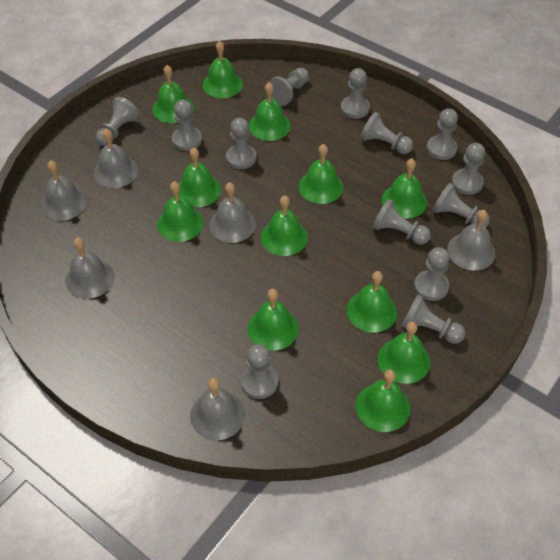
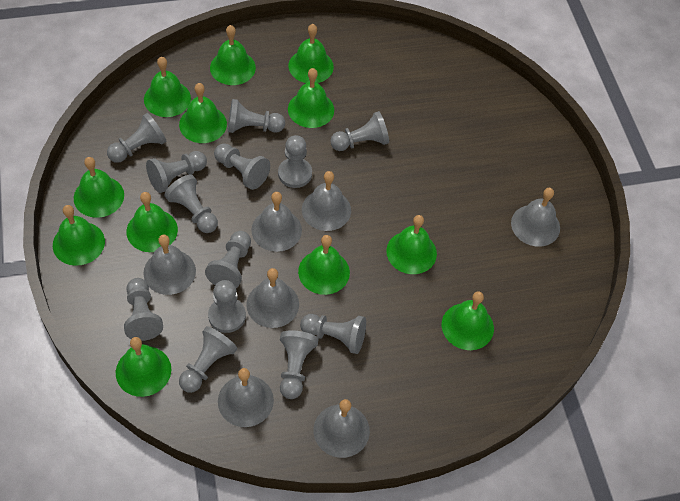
grey bell: 6 -> 7

